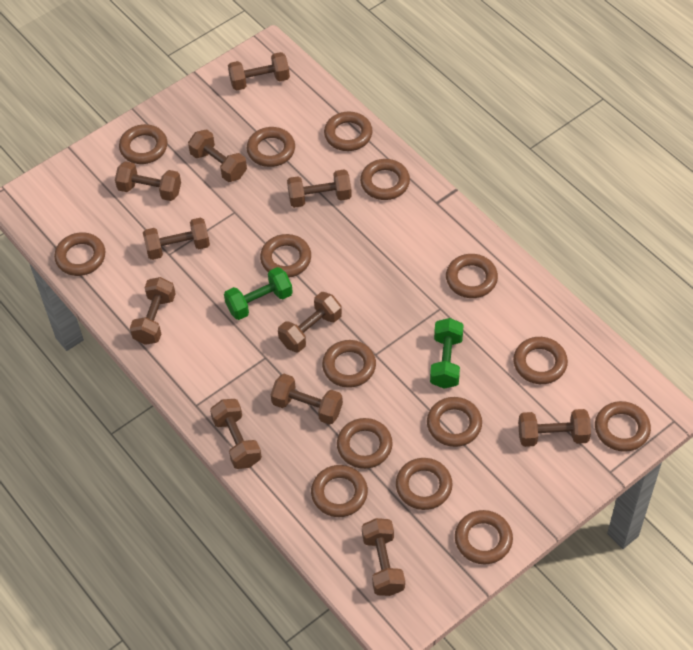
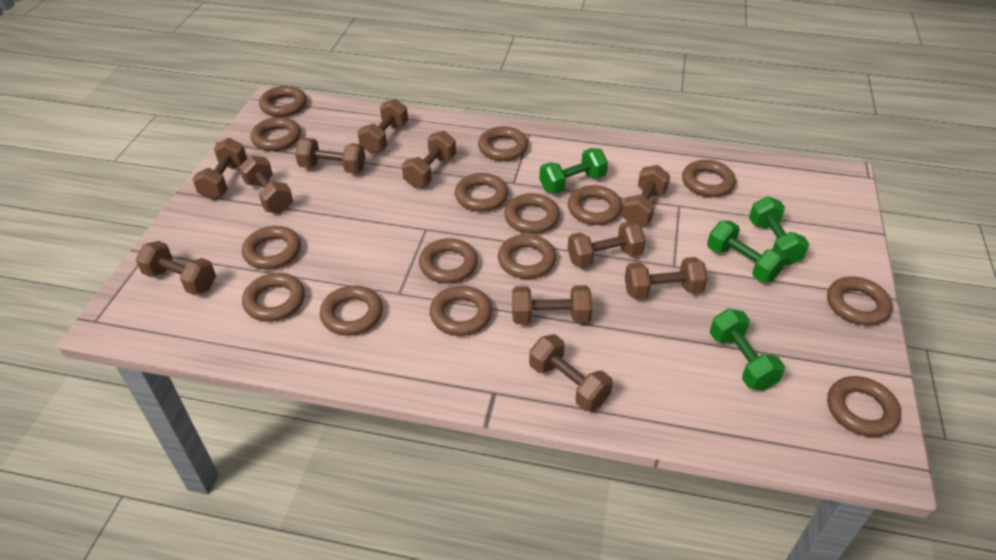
green dumbbell: 2 -> 4

